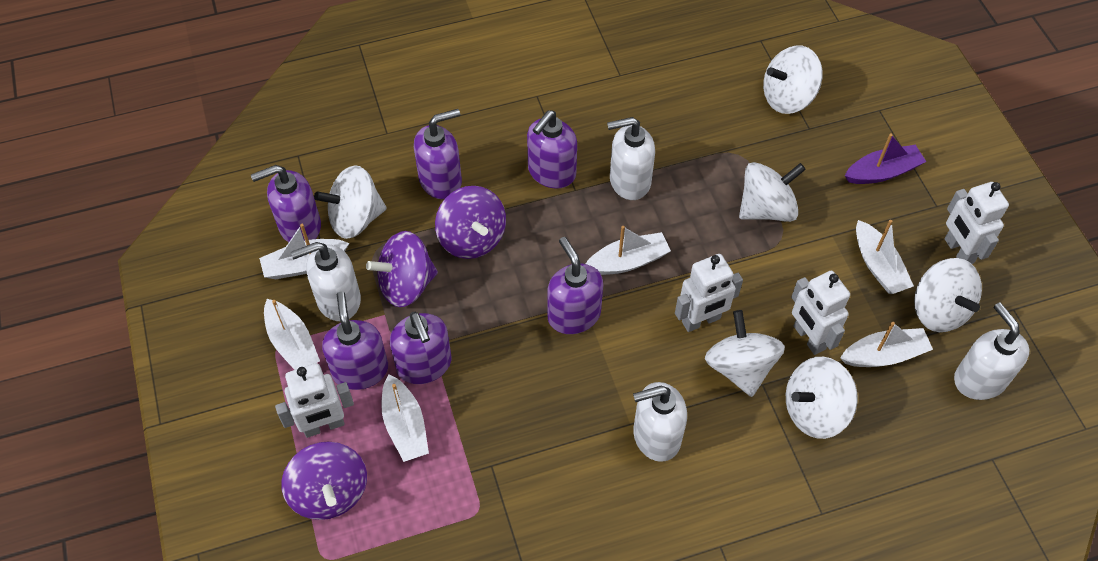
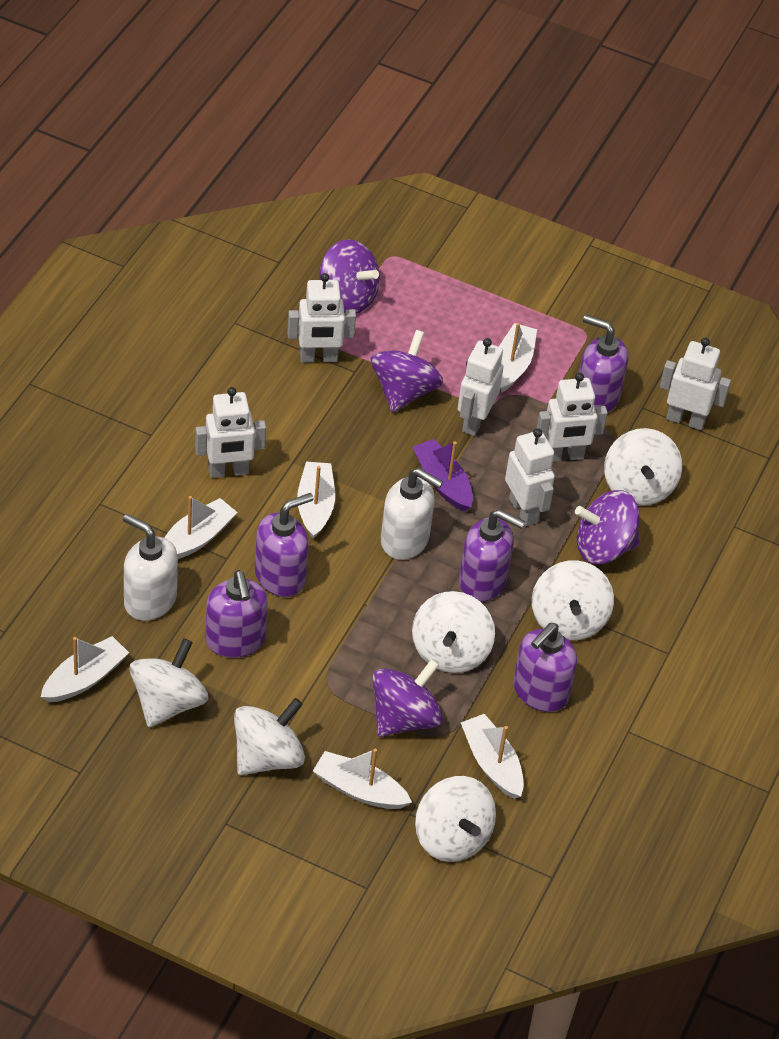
purple soap dispenser: 6 -> 5
purple spinning top: 3 -> 4
white robot: 4 -> 6
white soap dispenser: 4 -> 2

